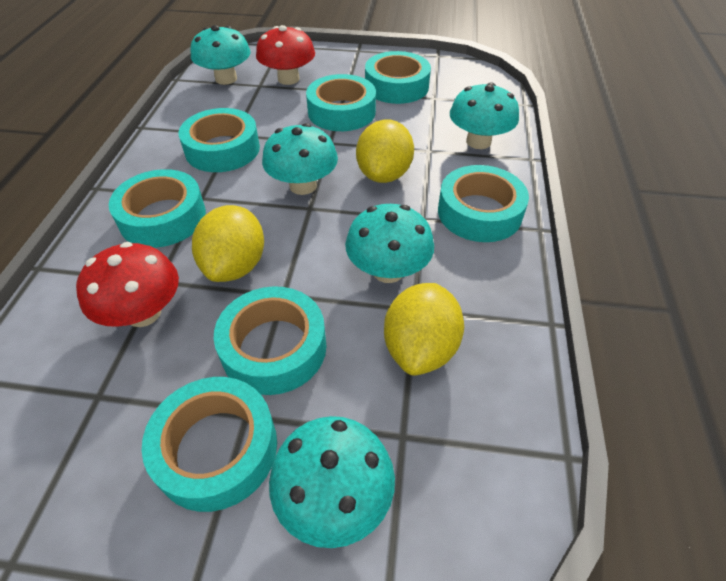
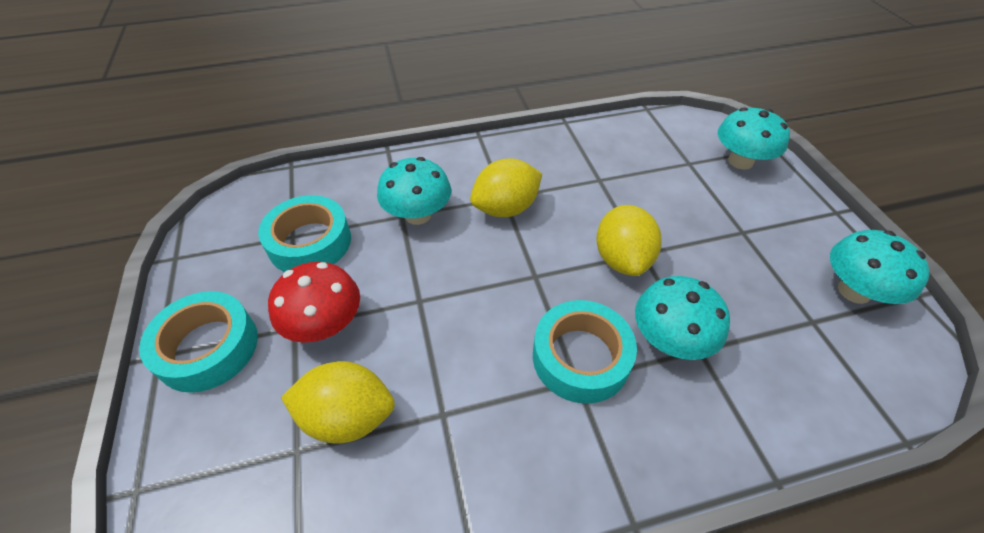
red mushroom: 2 -> 1
turquoise mushroom: 5 -> 4
turquoise tape: 7 -> 3

